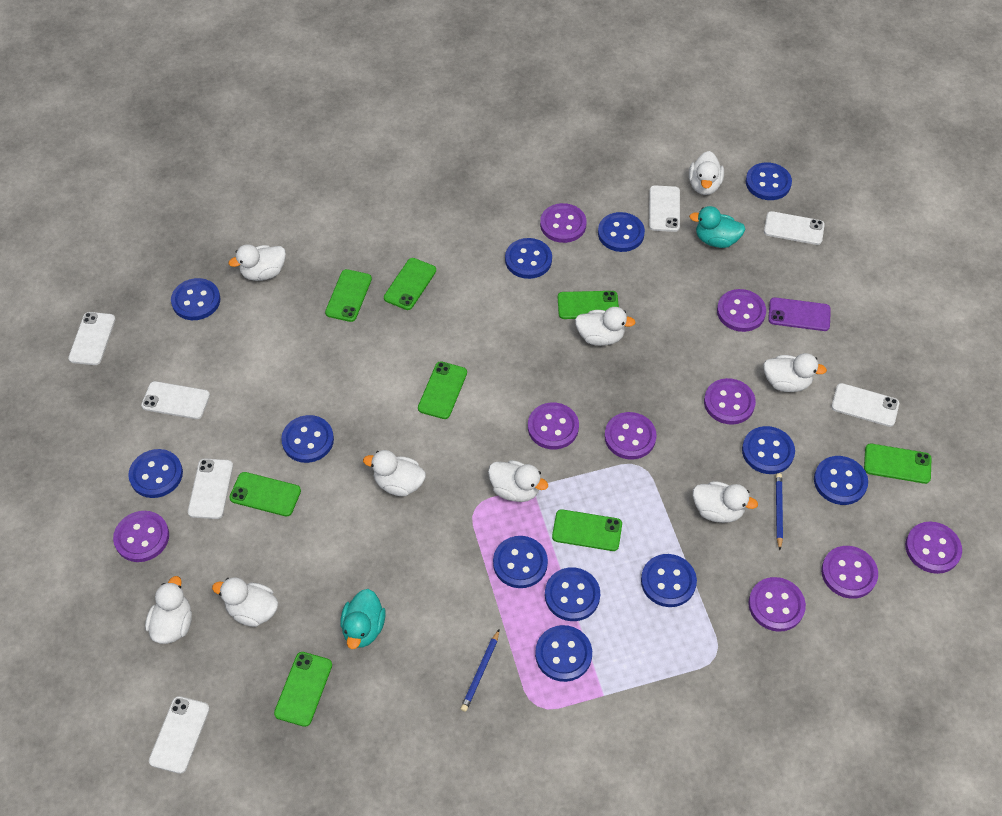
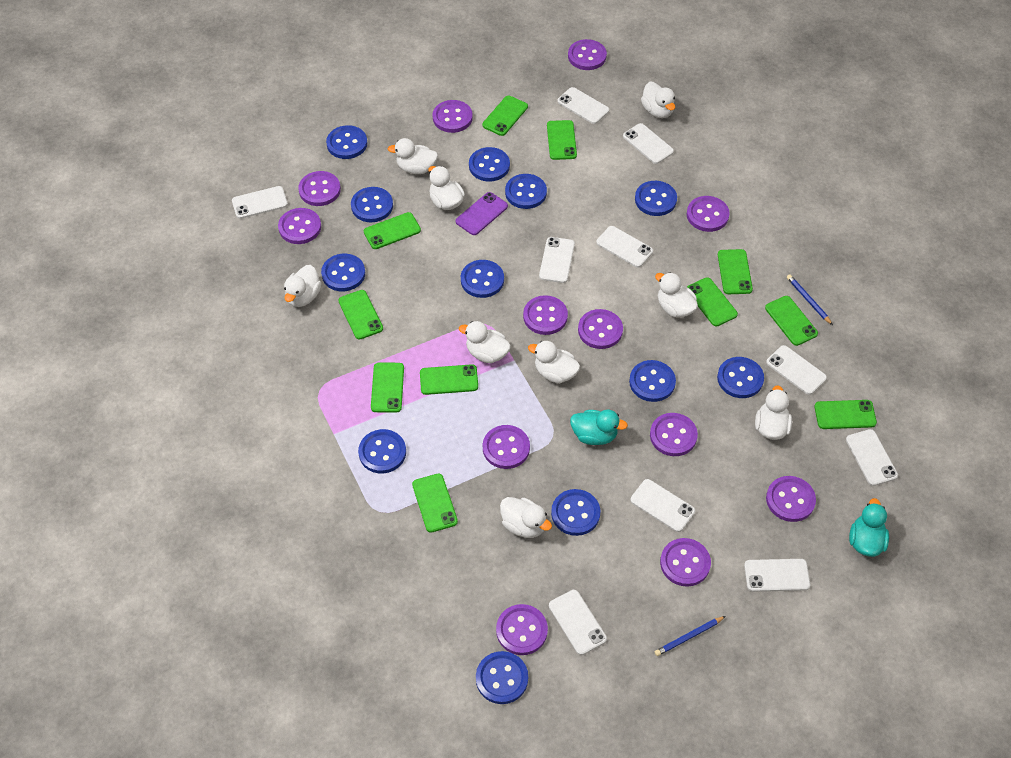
green phone: 8 -> 11
purple button: 9 -> 12
white phone: 7 -> 10

